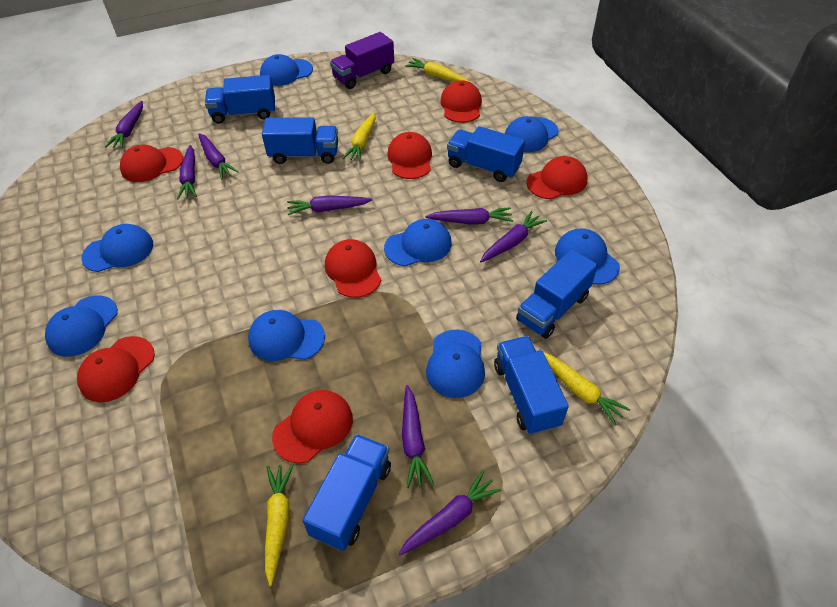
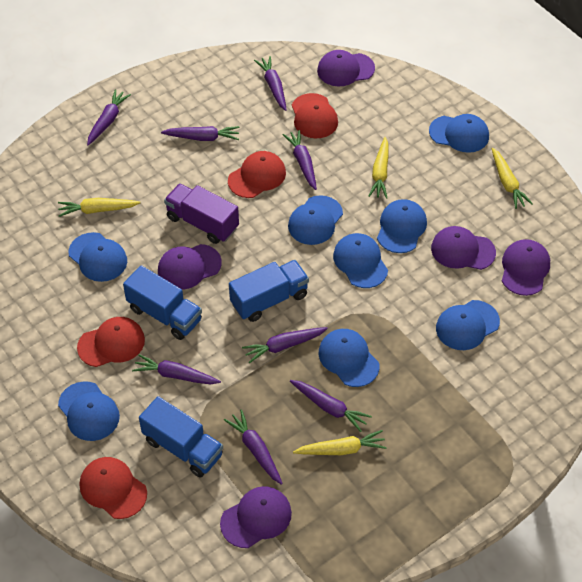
blue truck: 6 -> 3
purple cap: 0 -> 5
red cap: 7 -> 4

